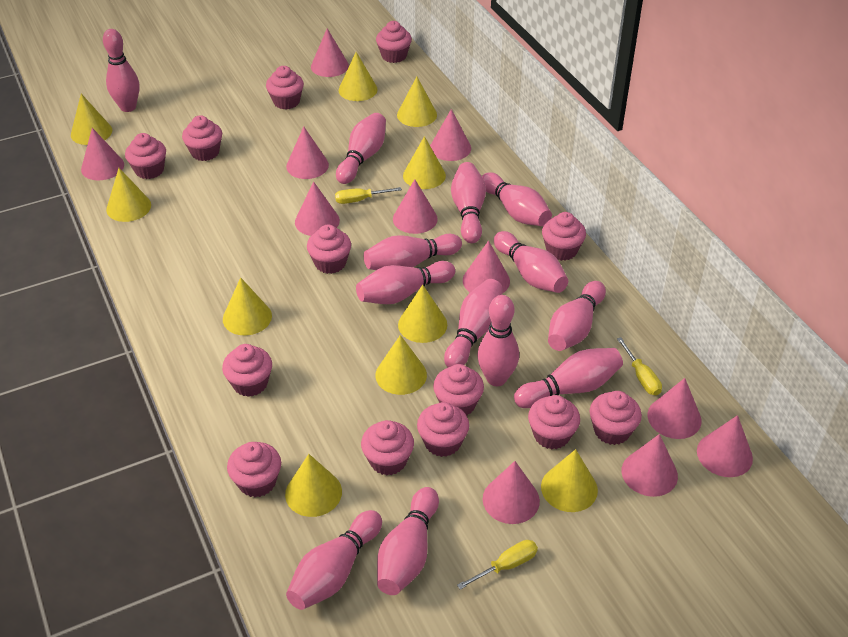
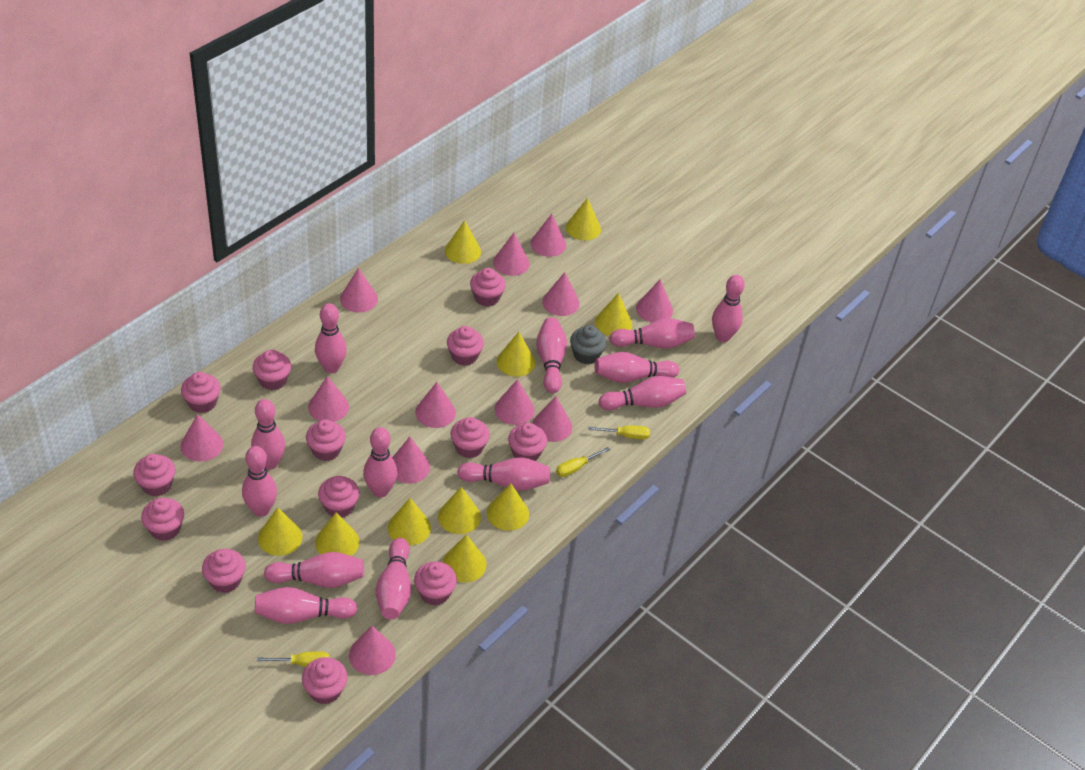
grey cupcake: 0 -> 1
pink cone: 11 -> 12

